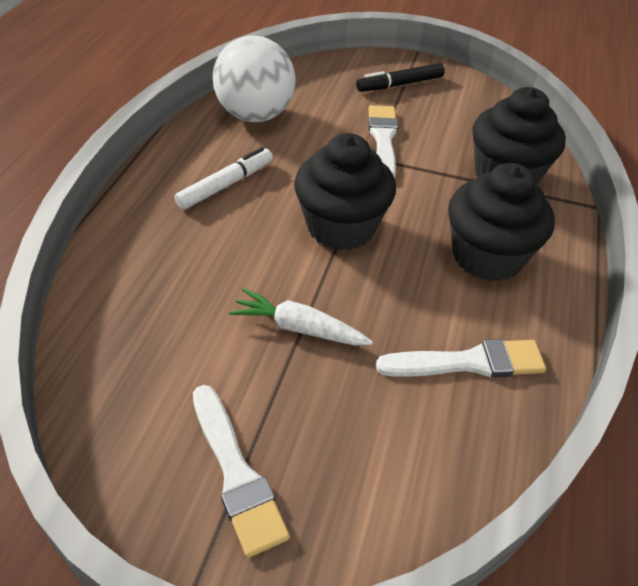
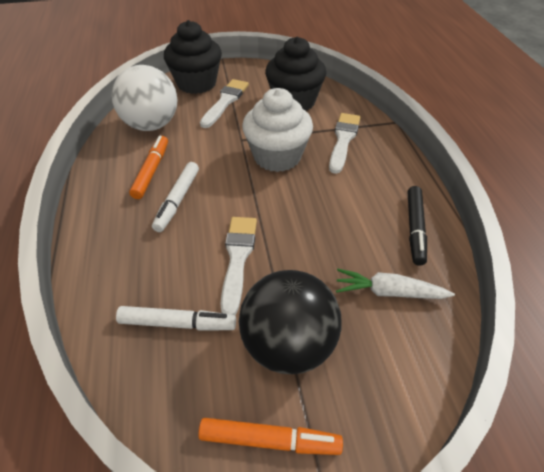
black ball: 0 -> 1
black cupcake: 3 -> 2
orange marker: 0 -> 2
white cupcake: 0 -> 1
white marker: 1 -> 2

